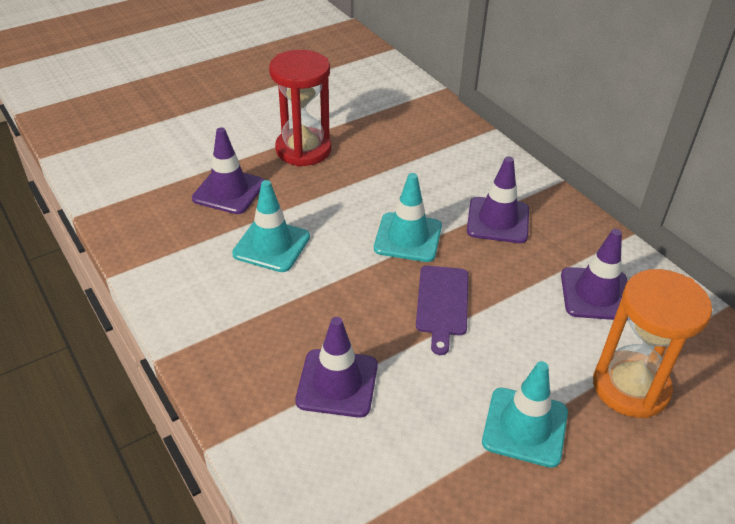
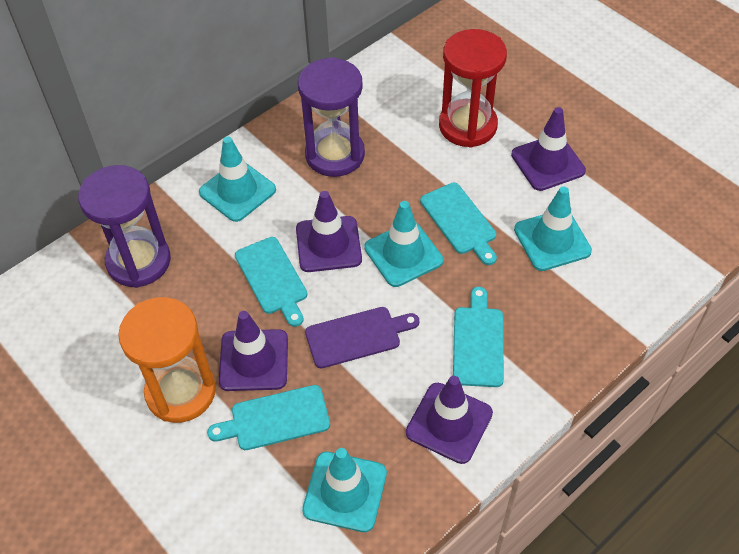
purple hourglass: 0 -> 2
turquoise cutting board: 0 -> 4
turquoise traffic cone: 3 -> 4

